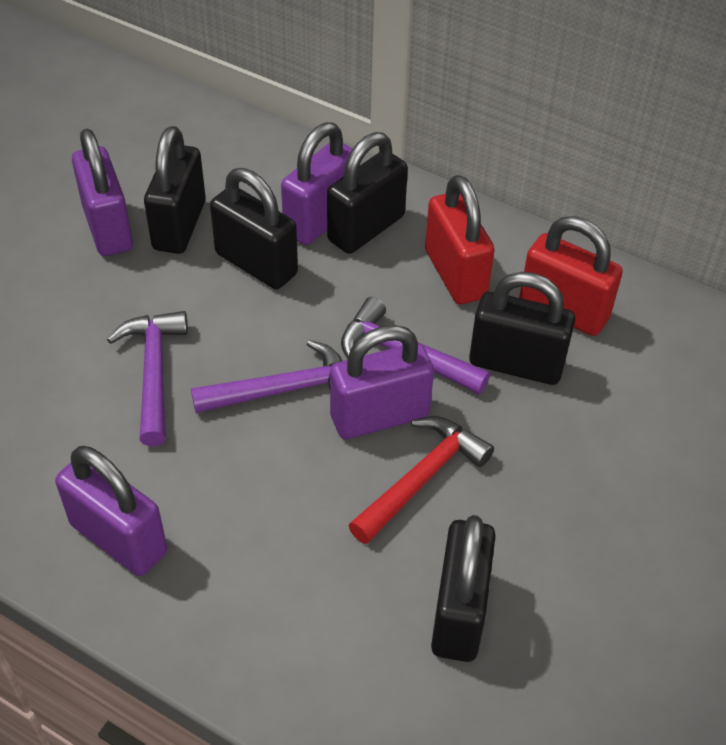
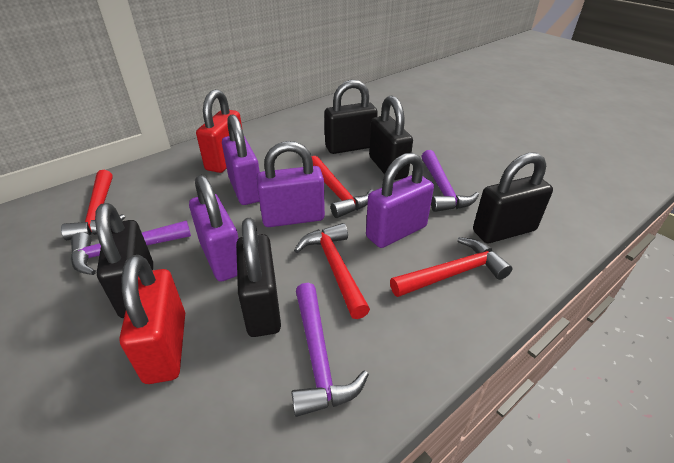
red hammer: 1 -> 4

